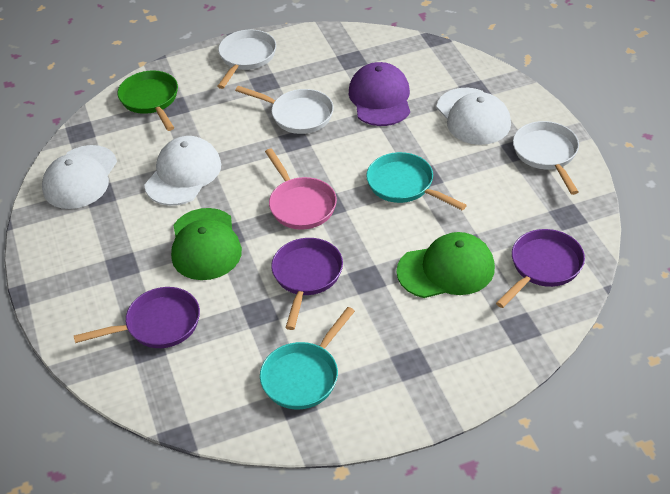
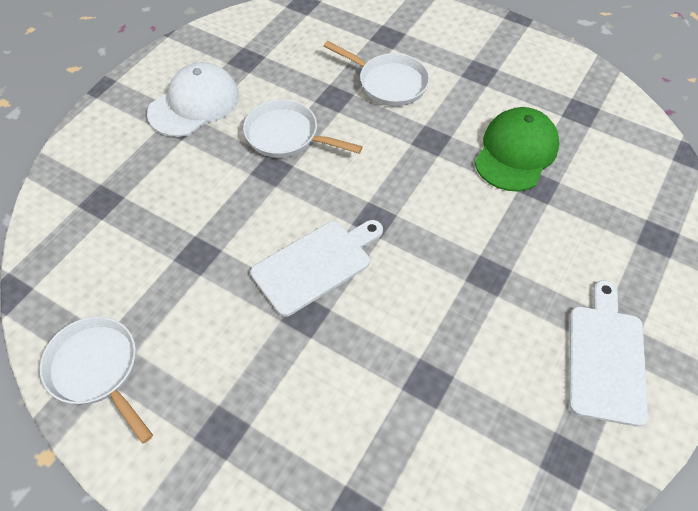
green cap: 2 -> 1
green pan: 1 -> 0
pink pan: 1 -> 0
purple cap: 1 -> 0
purple pan: 3 -> 0
turquoise pan: 2 -> 0
white cap: 3 -> 1
white cutting board: 0 -> 2

